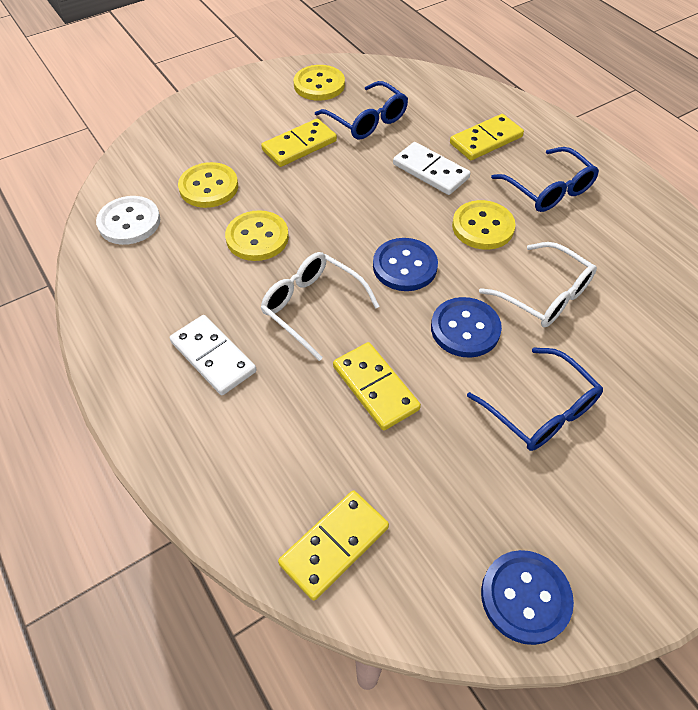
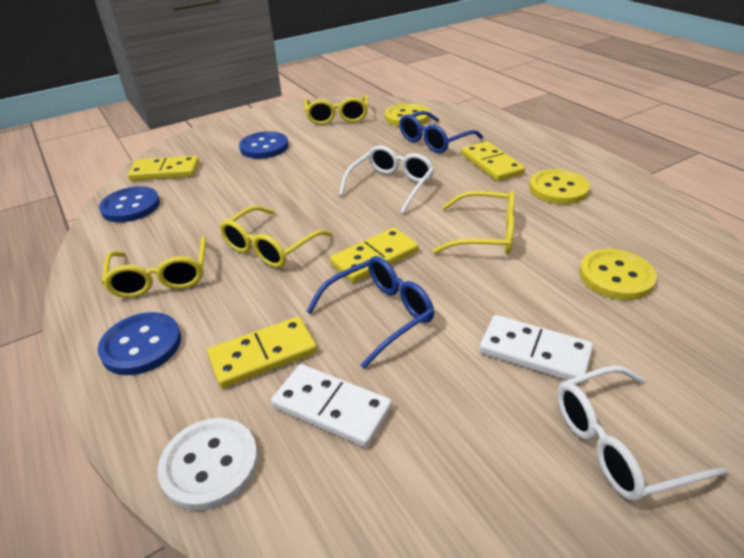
blue glasses: 3 -> 2
yellow button: 4 -> 3
yellow glasses: 0 -> 4

